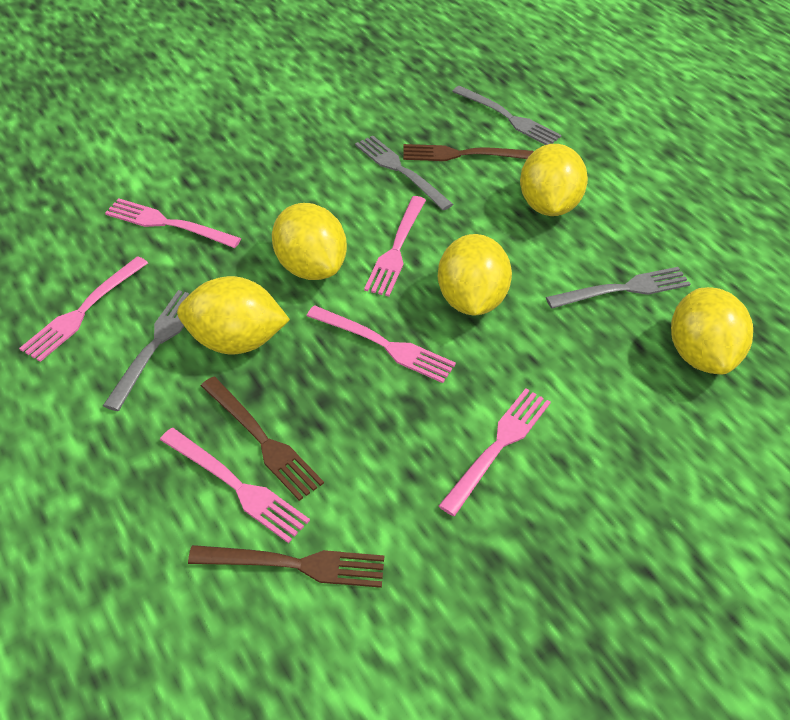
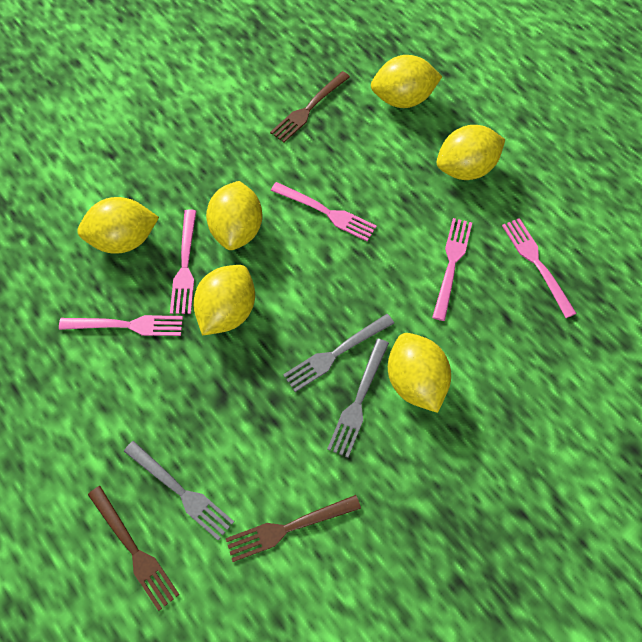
grey fork: 4 -> 3
pink fork: 6 -> 5
yellow lemon: 5 -> 6

